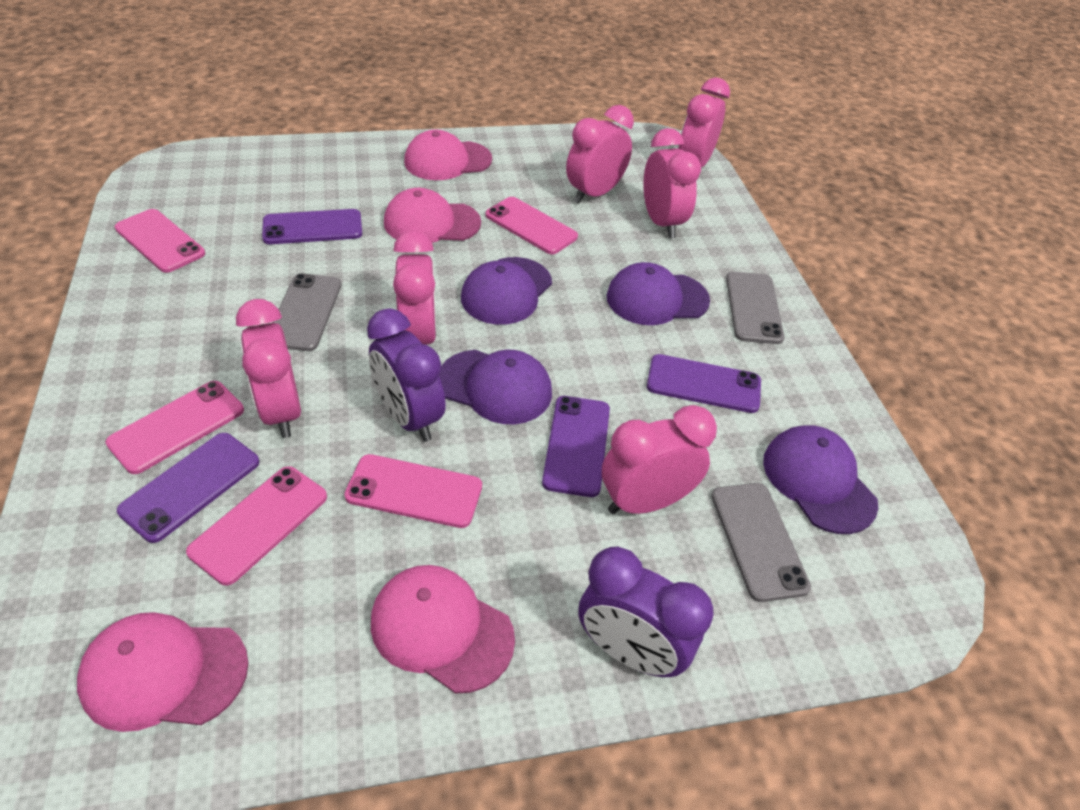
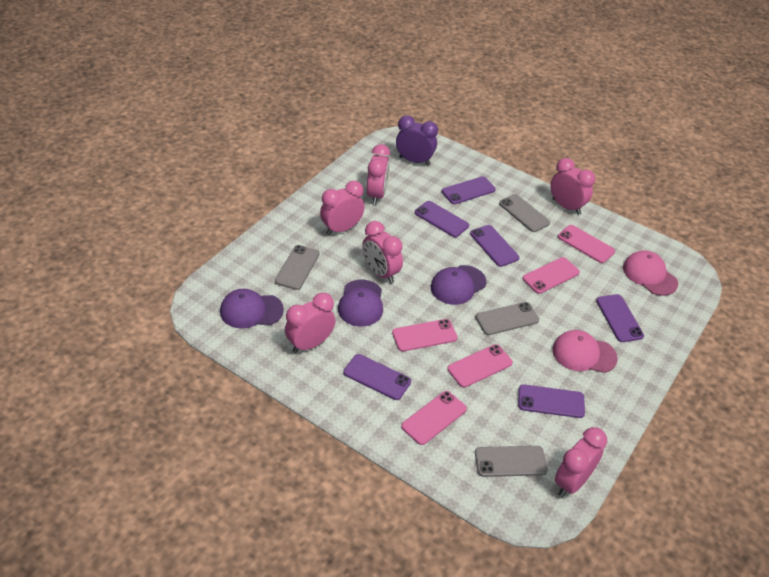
grey phone: 3 -> 4
pink cap: 4 -> 2
purple cap: 4 -> 3
purple clock: 2 -> 1
purple phone: 4 -> 6

